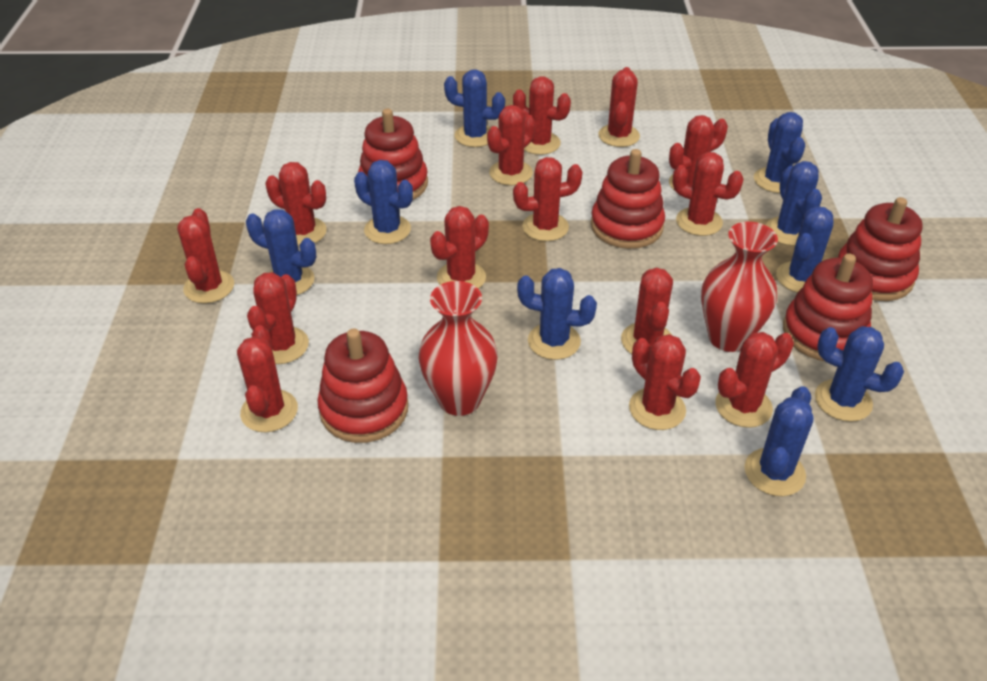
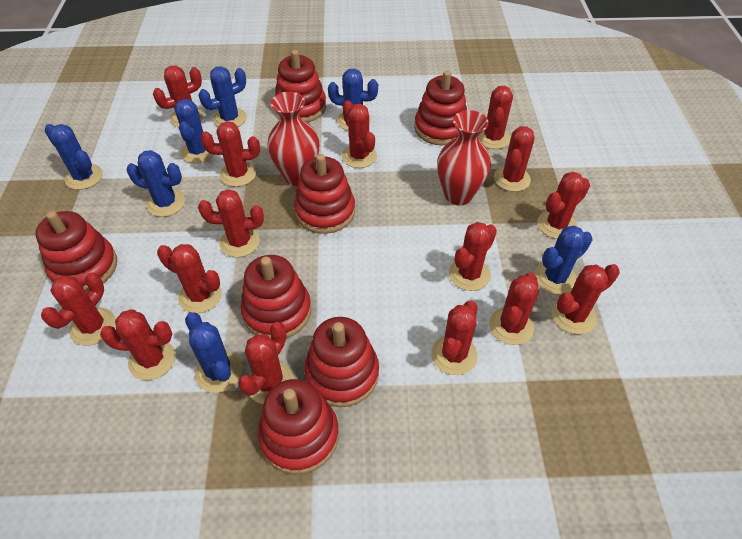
blue cactus: 9 -> 7
red cactus: 14 -> 15
red stacking toy: 5 -> 7

